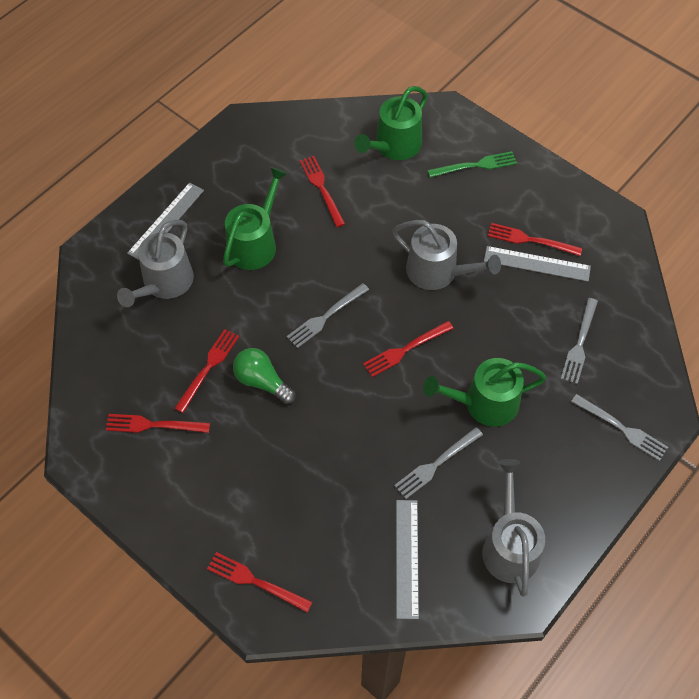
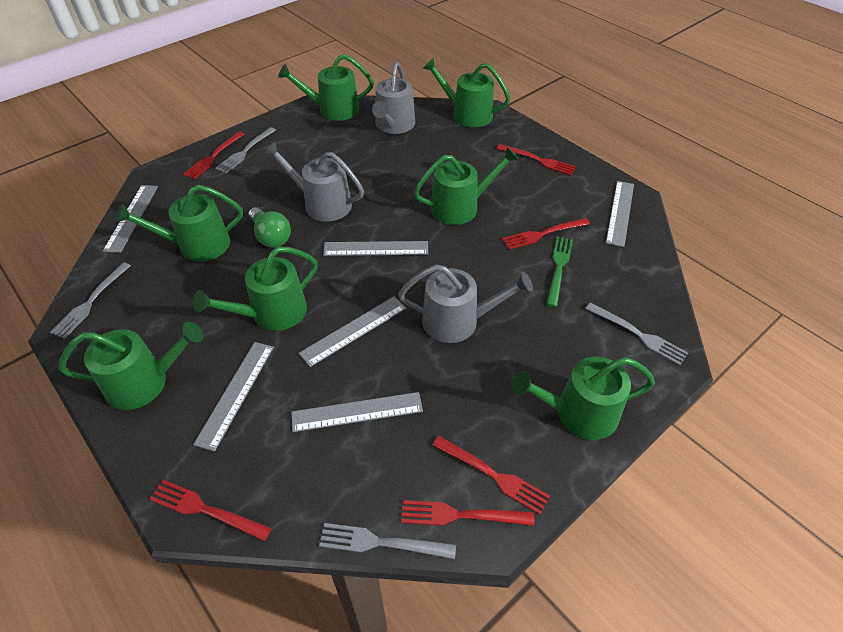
green watering can: 3 -> 7
grey ruler: 3 -> 6

